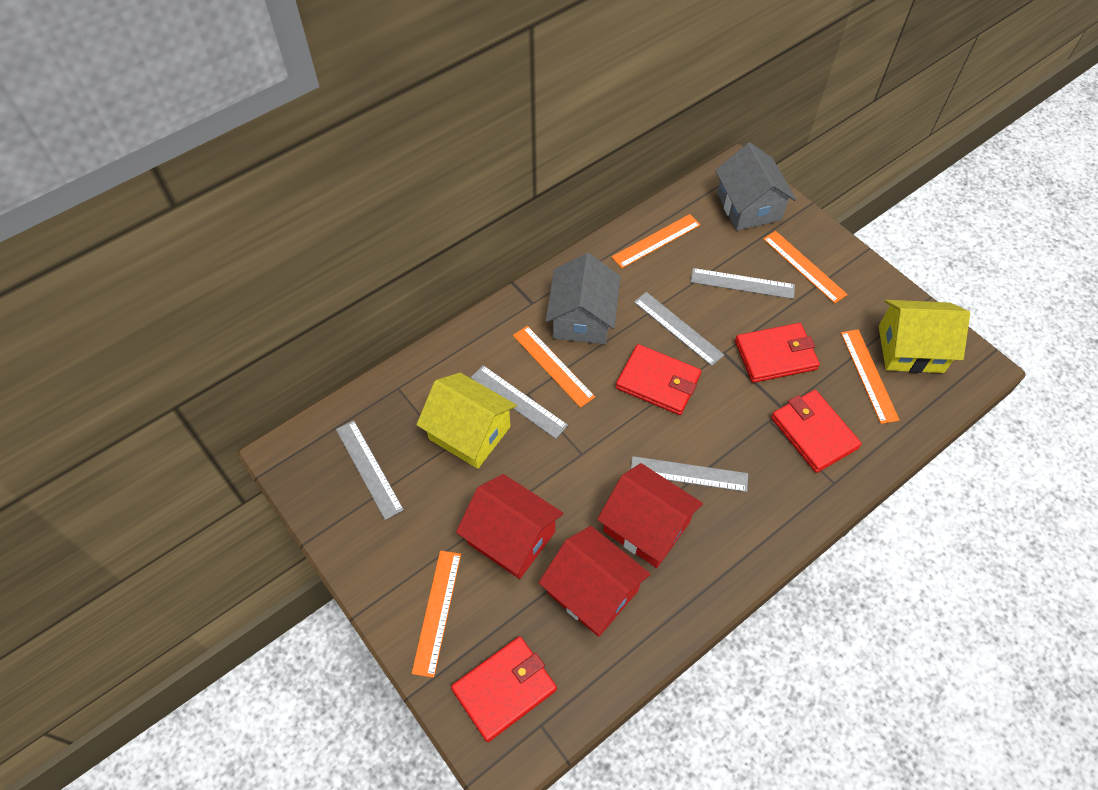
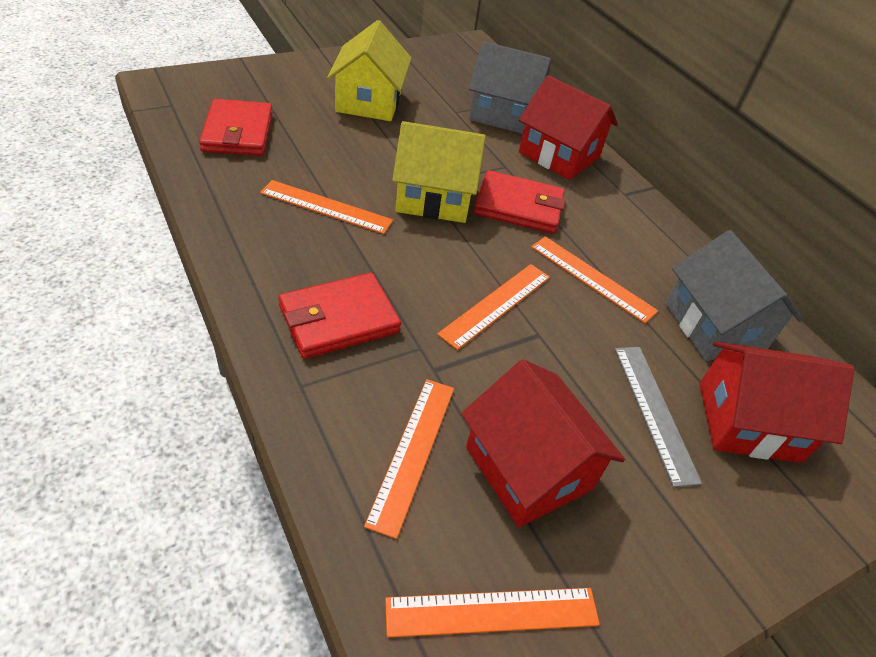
grey ruler: 5 -> 1
red wallet: 4 -> 3

